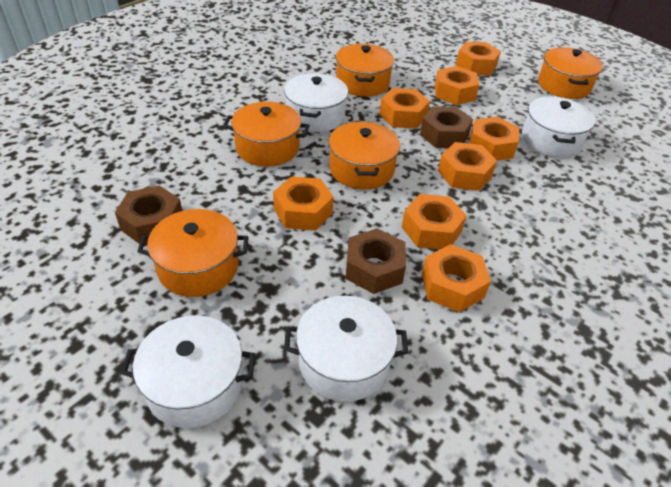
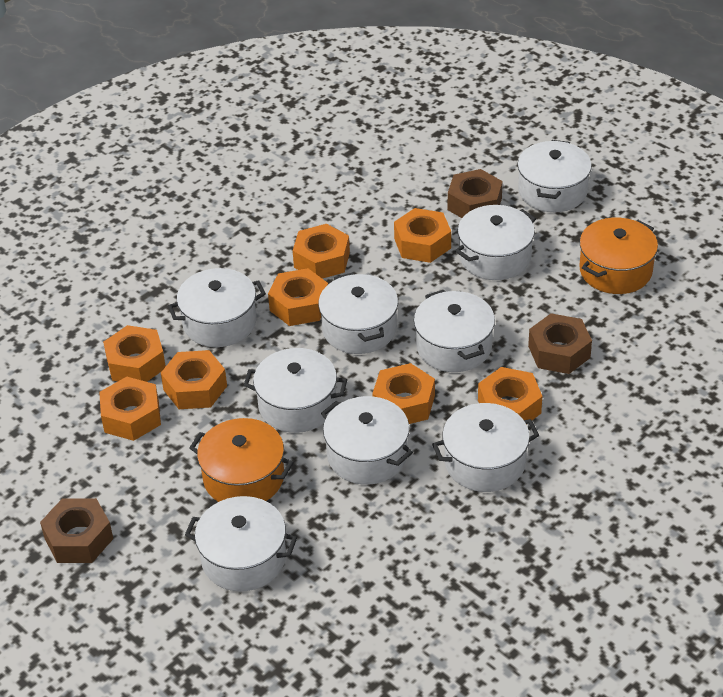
orange pot: 5 -> 2
white pot: 4 -> 9

